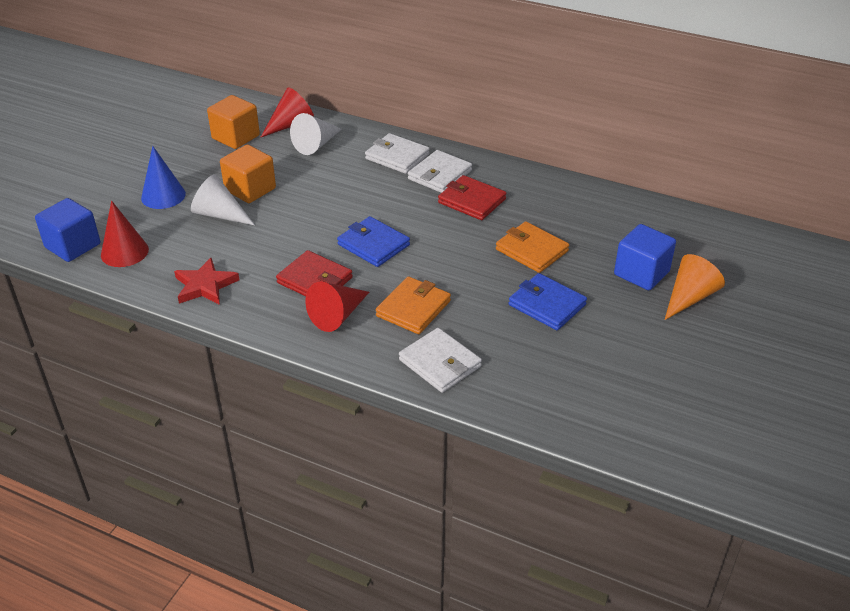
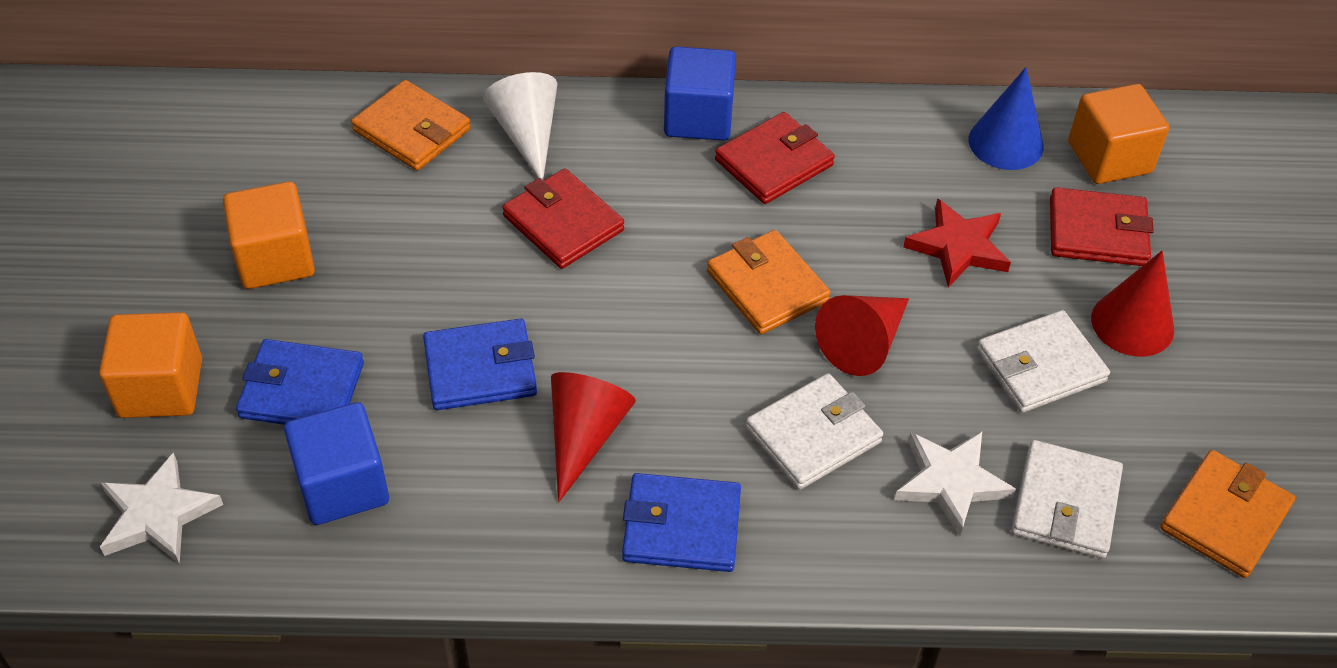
blue wallet: 2 -> 3
orange cone: 1 -> 0
orange cube: 2 -> 3
orange wallet: 2 -> 3
red wallet: 2 -> 3
white cone: 2 -> 1
white star: 0 -> 2

